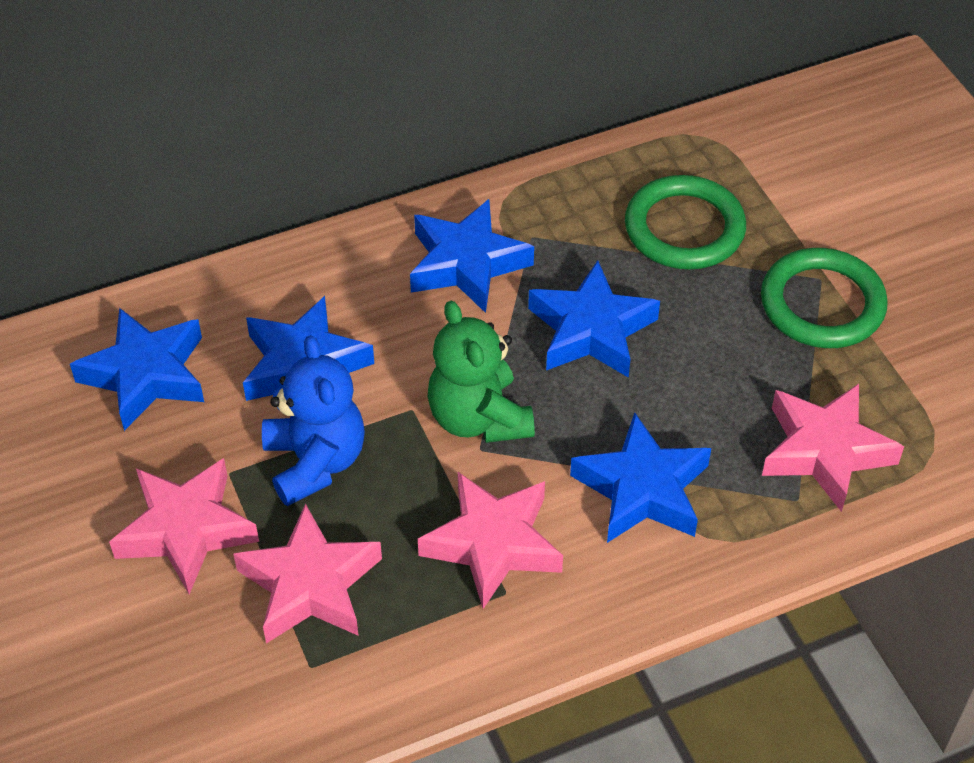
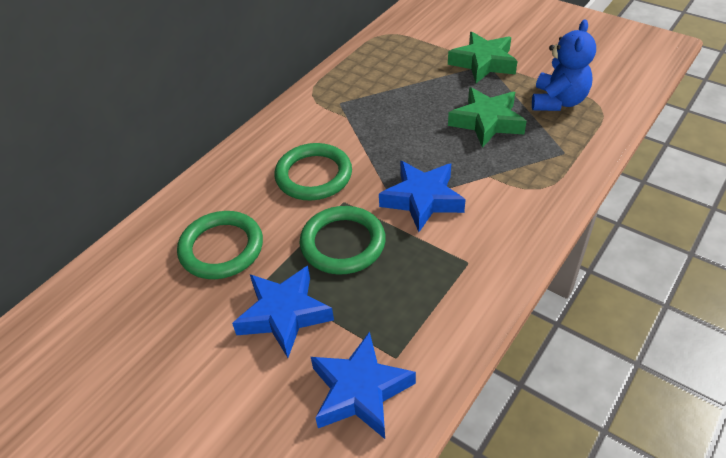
blue star: 5 -> 3
green ring: 2 -> 3
green star: 0 -> 2
green teddy bear: 1 -> 0
pink star: 4 -> 0

